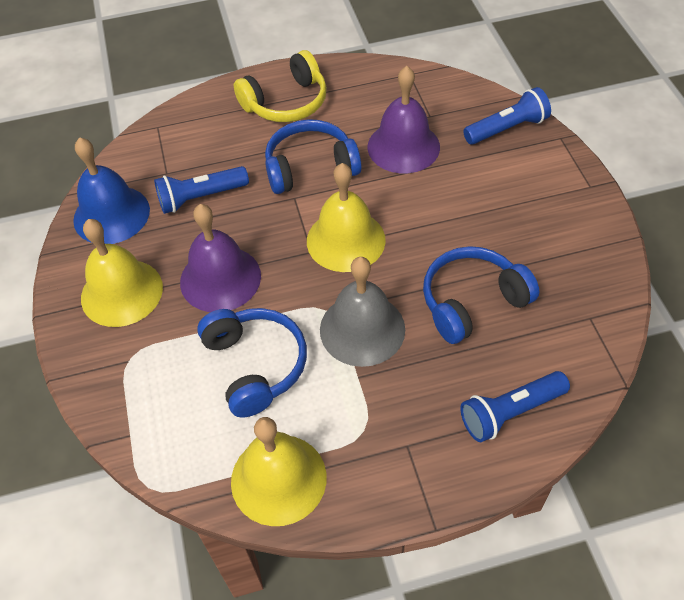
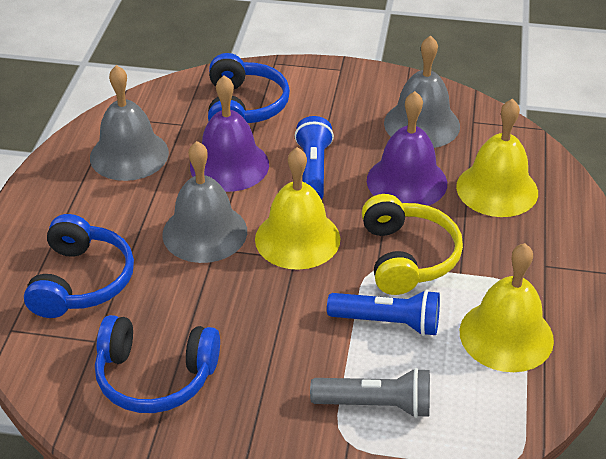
blue bell: 1 -> 0
blue flashlight: 3 -> 2
grey bell: 1 -> 3
grey flashlight: 0 -> 1

